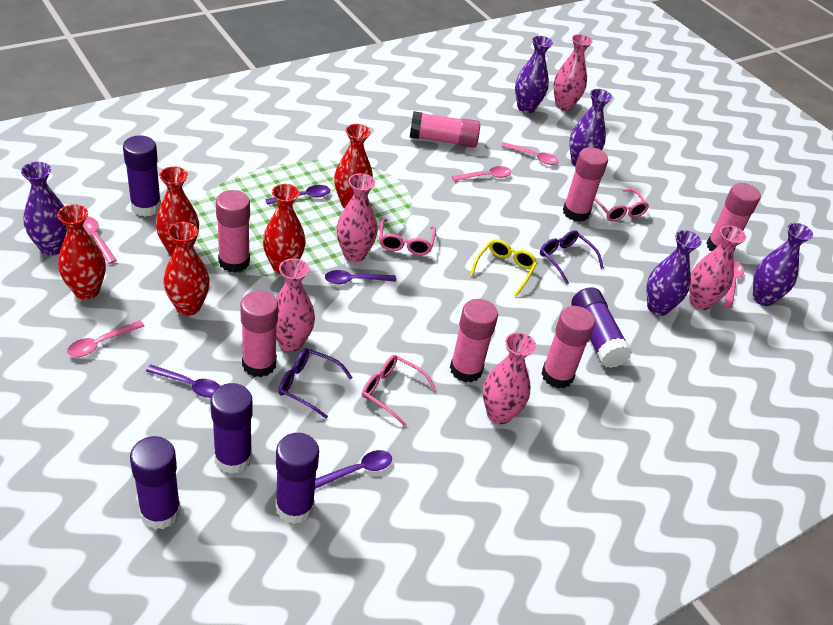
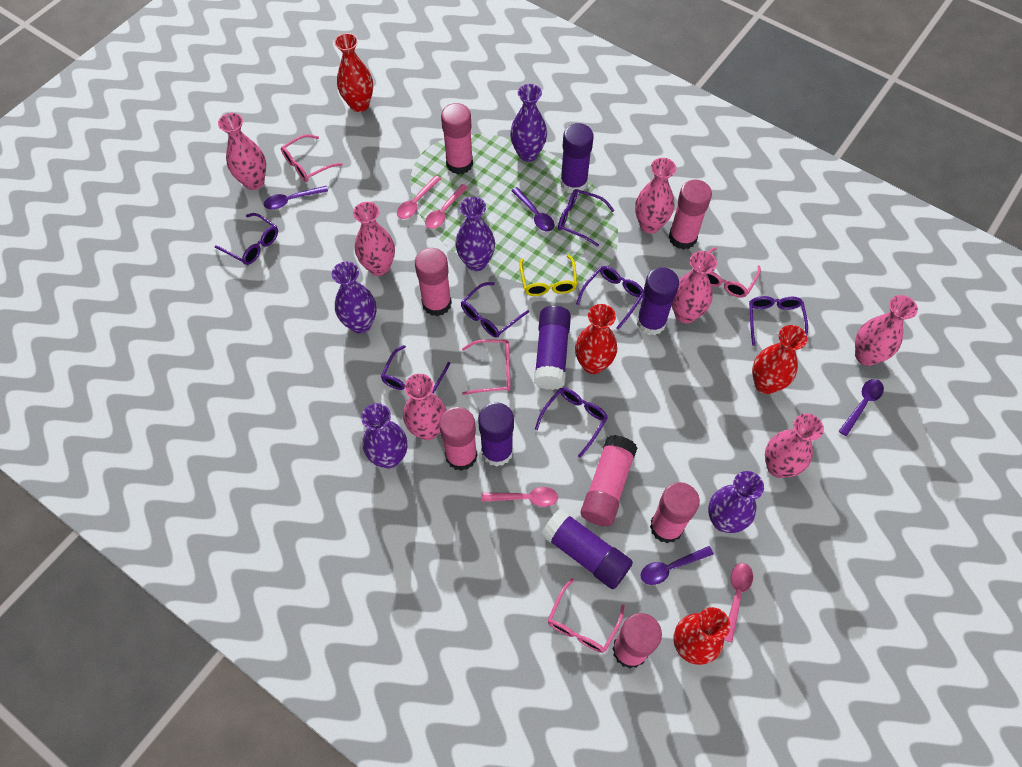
pink glasses: 3 -> 4
pink spoon: 5 -> 4
pink vase: 5 -> 7
purple glasses: 2 -> 7
red vase: 5 -> 4

